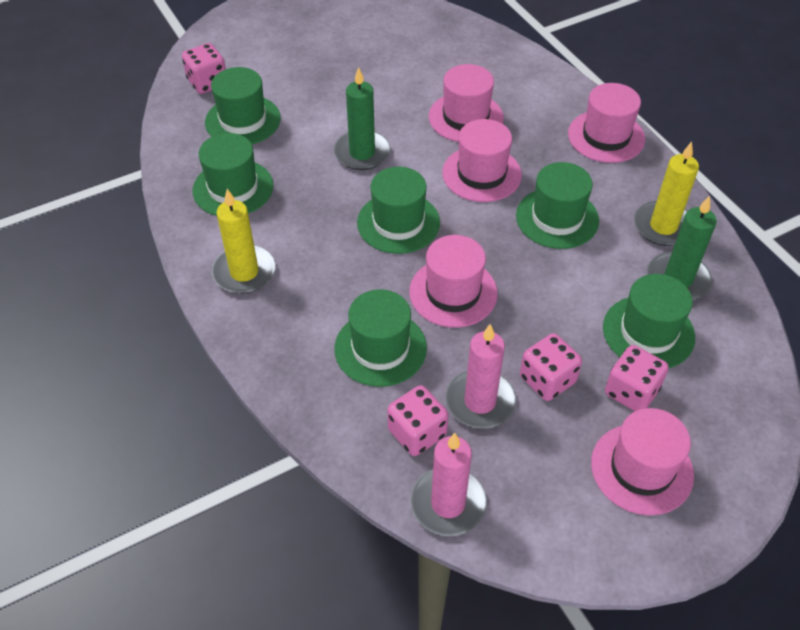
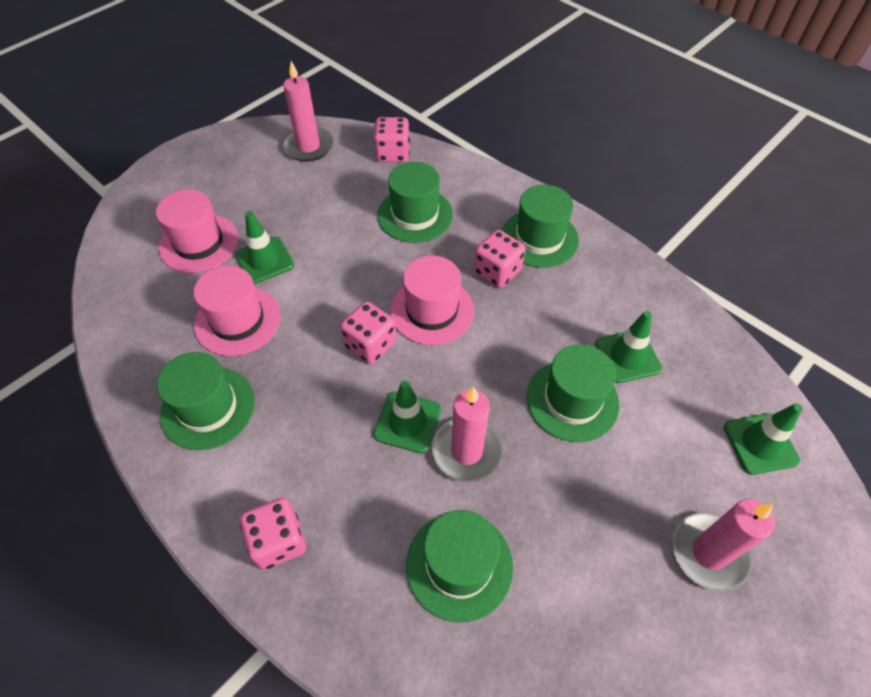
green candle: 2 -> 0
green hat: 6 -> 5
green traffic cone: 0 -> 4
pink candle: 2 -> 3
pink hat: 5 -> 3
yellow candle: 2 -> 0

